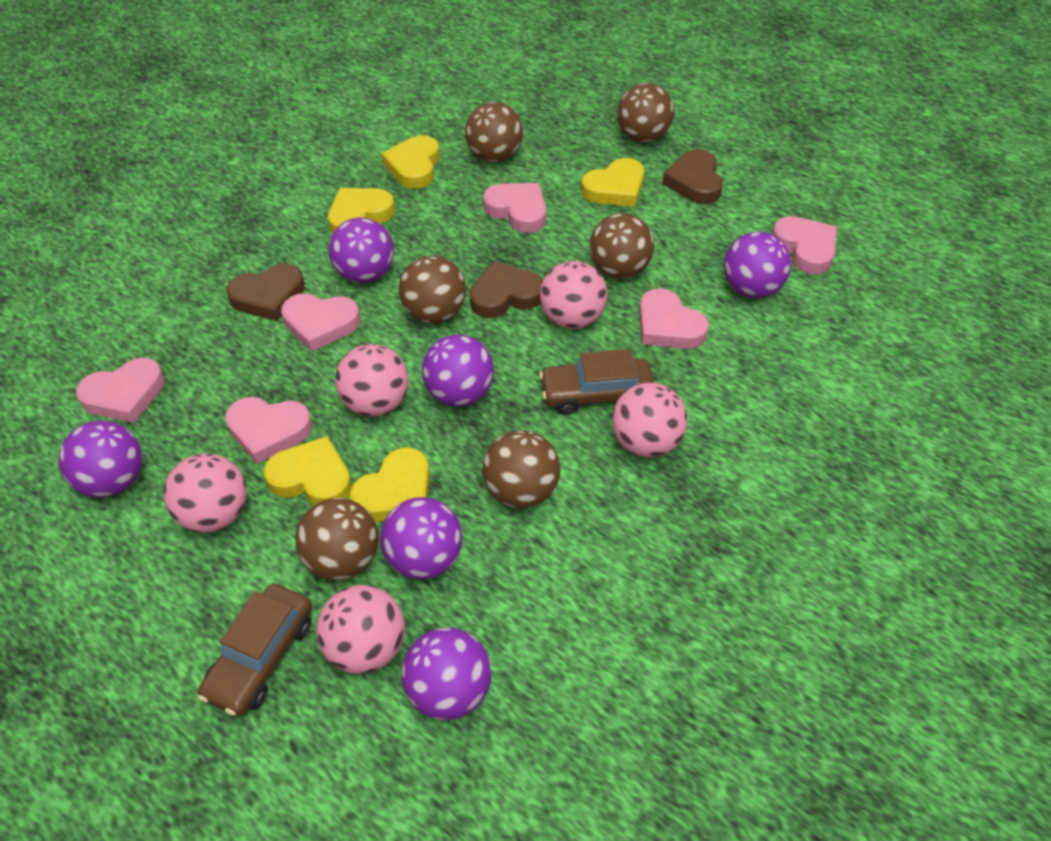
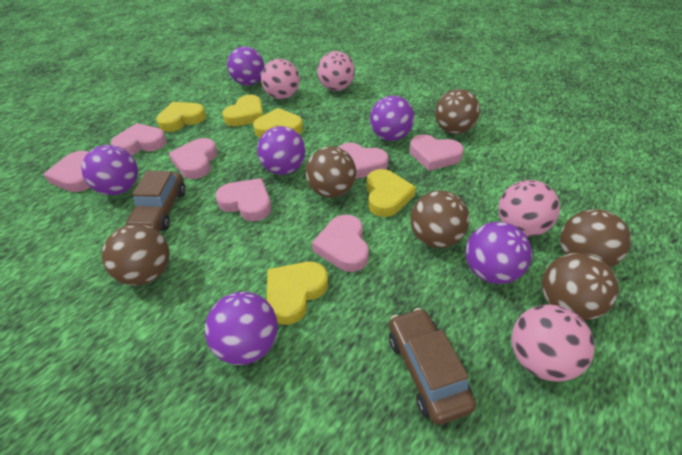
brown heart: 3 -> 0
pink ball: 5 -> 4
pink heart: 6 -> 7

